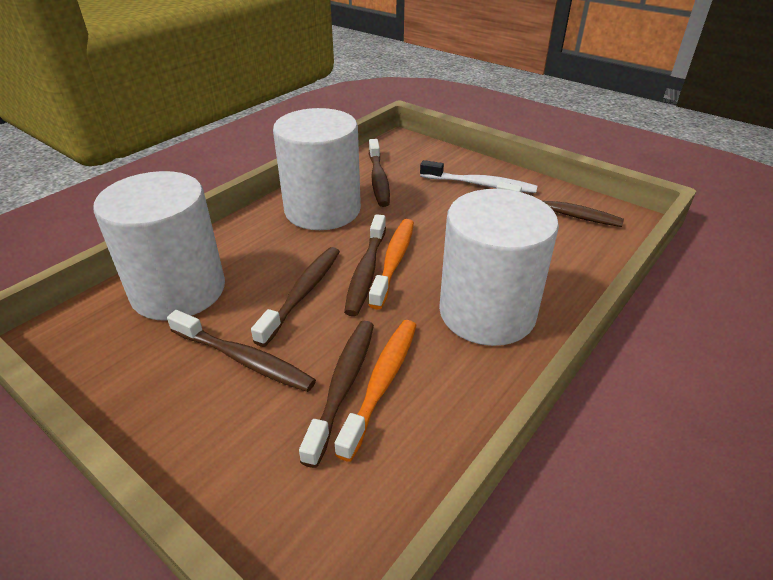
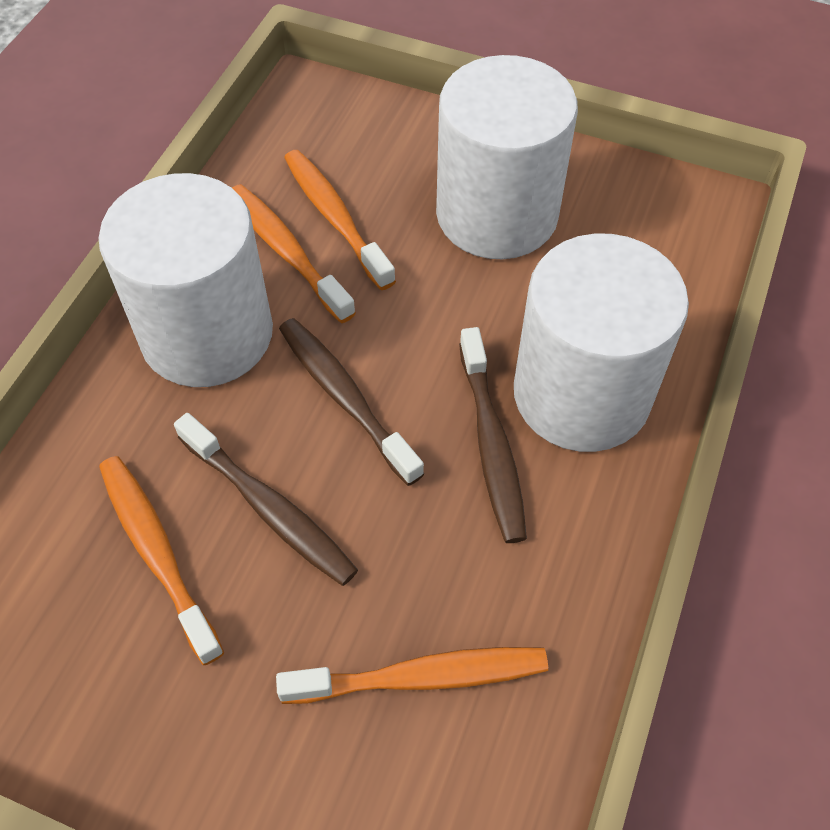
brown toothbrush: 6 -> 3
orange toothbrush: 2 -> 4
white toothbrush: 1 -> 0

